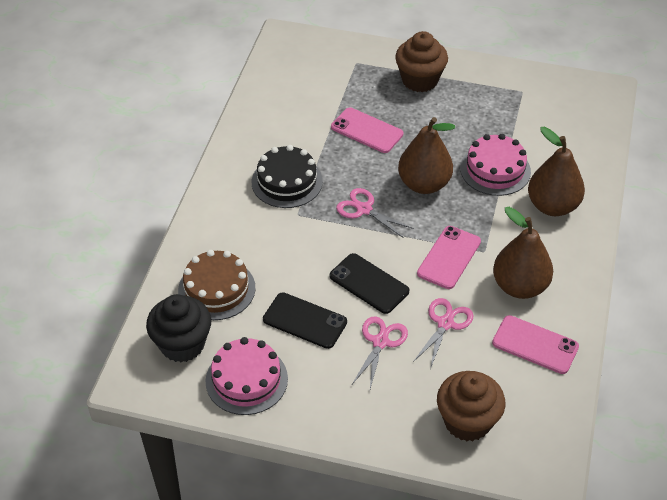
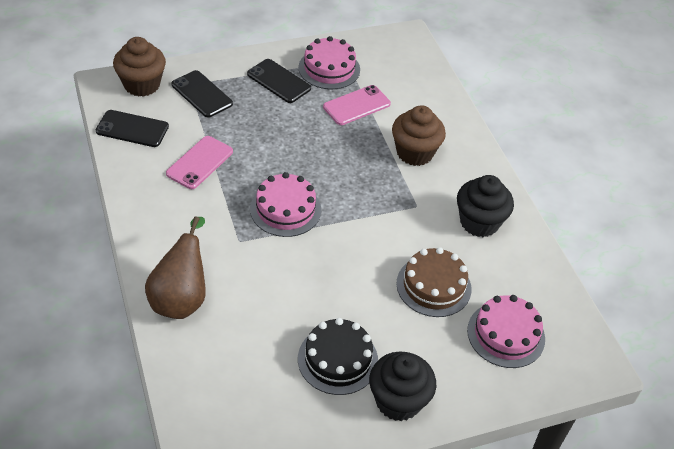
black cupcake: 1 -> 2
black phone: 2 -> 3
brown pear: 3 -> 1
pink cake: 2 -> 3
pink phone: 3 -> 2
pink scissors: 3 -> 0

